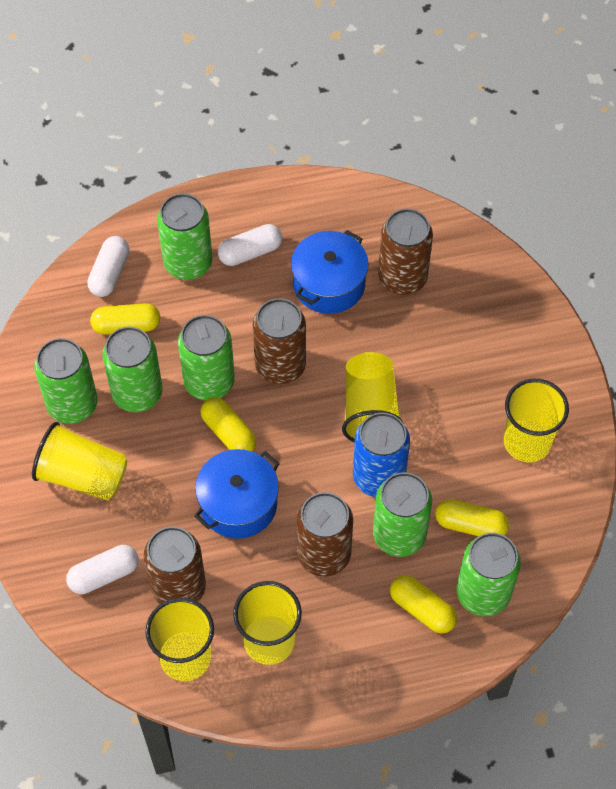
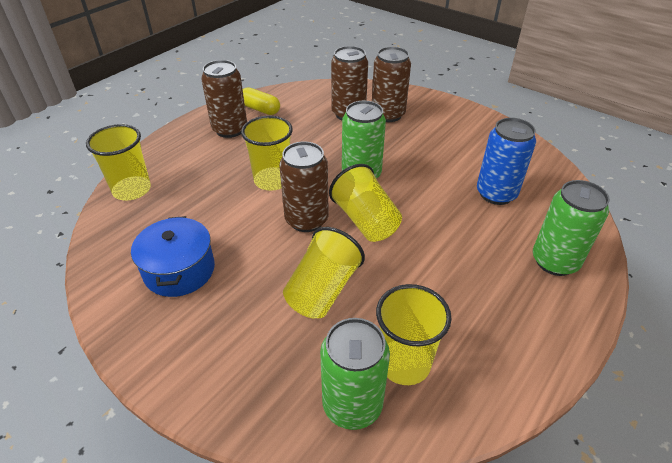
blue pot: 2 -> 1
green can: 6 -> 3
white capsule: 3 -> 0
yellow capsule: 4 -> 1

